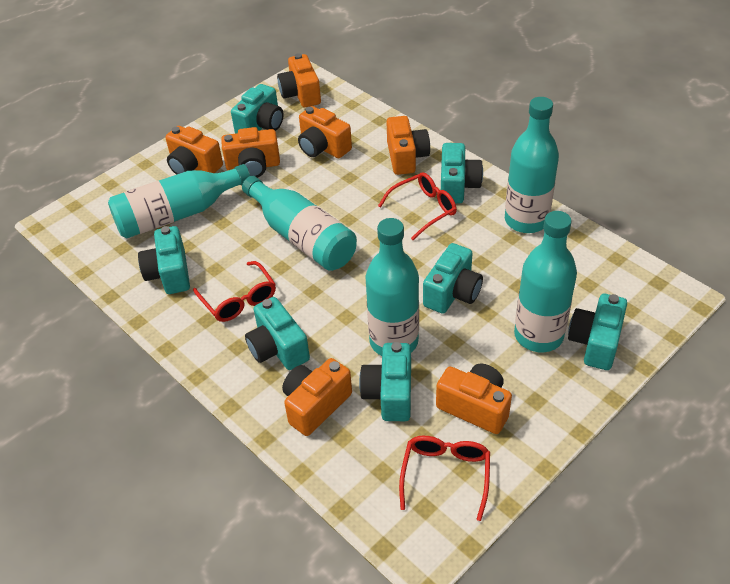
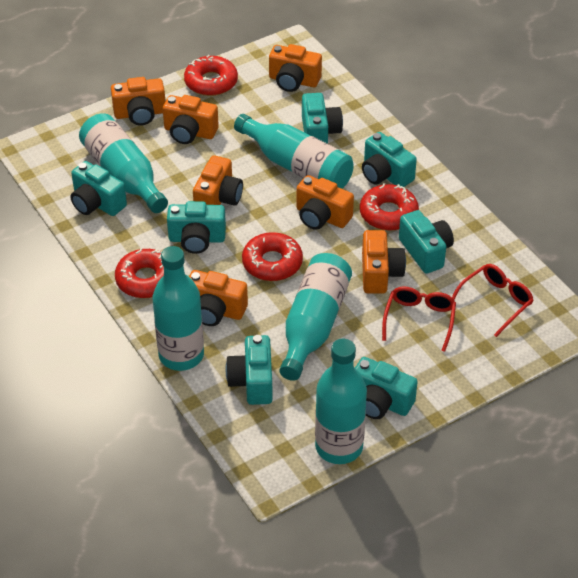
red donut: 0 -> 4
red glasses: 3 -> 2

